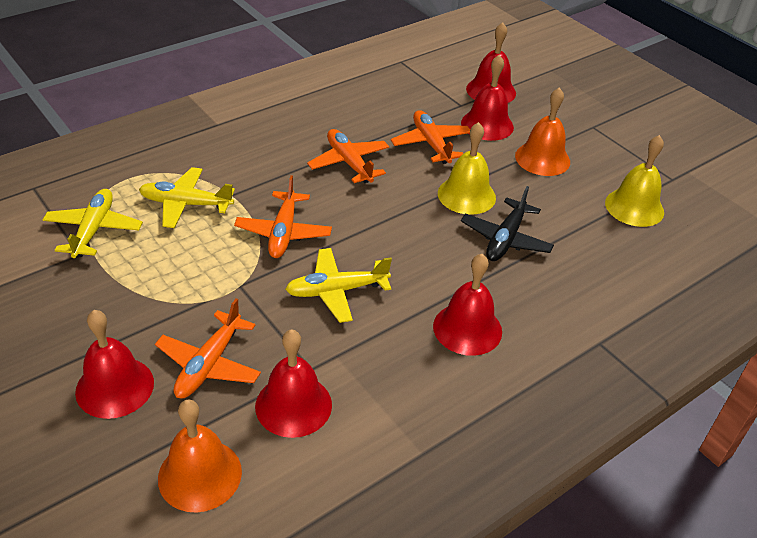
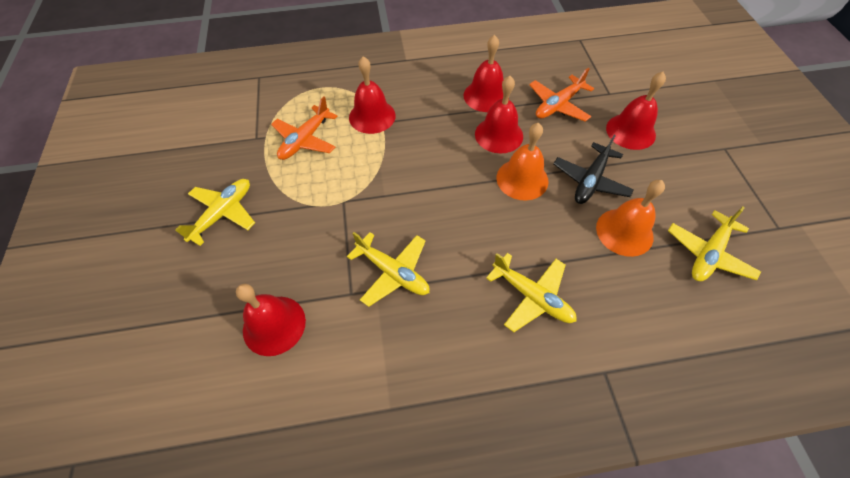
orange plane: 4 -> 2
yellow bell: 2 -> 0
yellow plane: 3 -> 4

